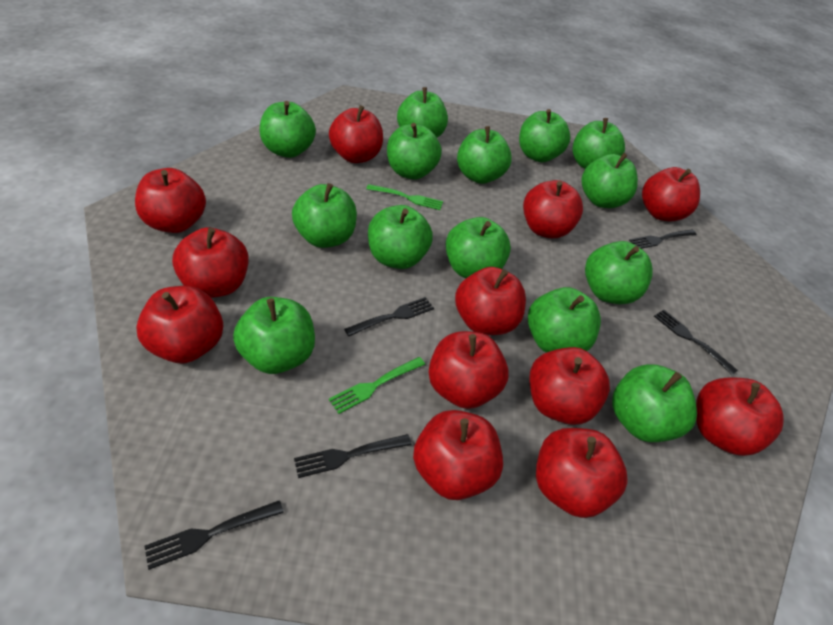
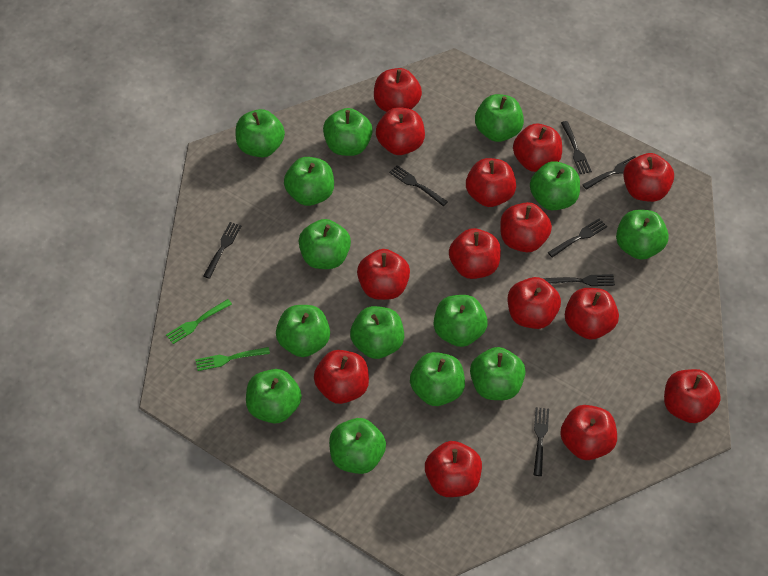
black fork: 5 -> 7
red apple: 12 -> 14

